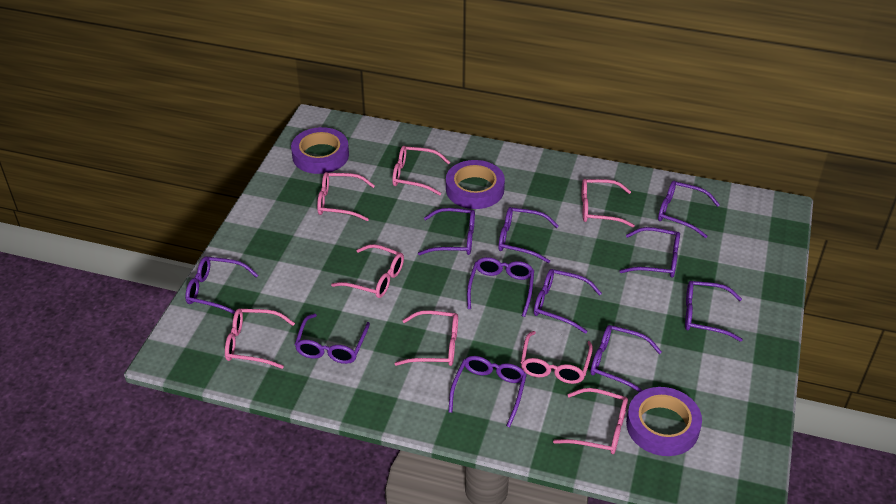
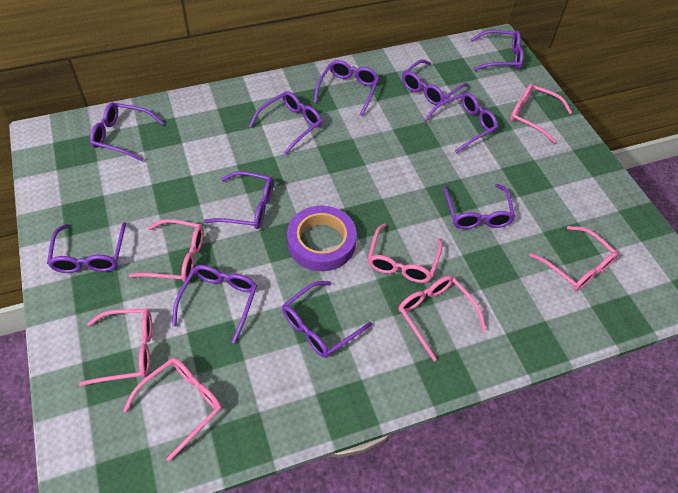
pink glasses: 8 -> 7
purple tape: 3 -> 1

